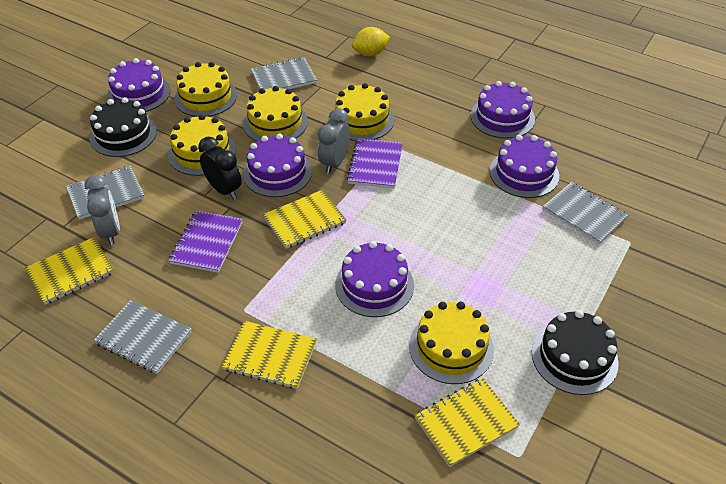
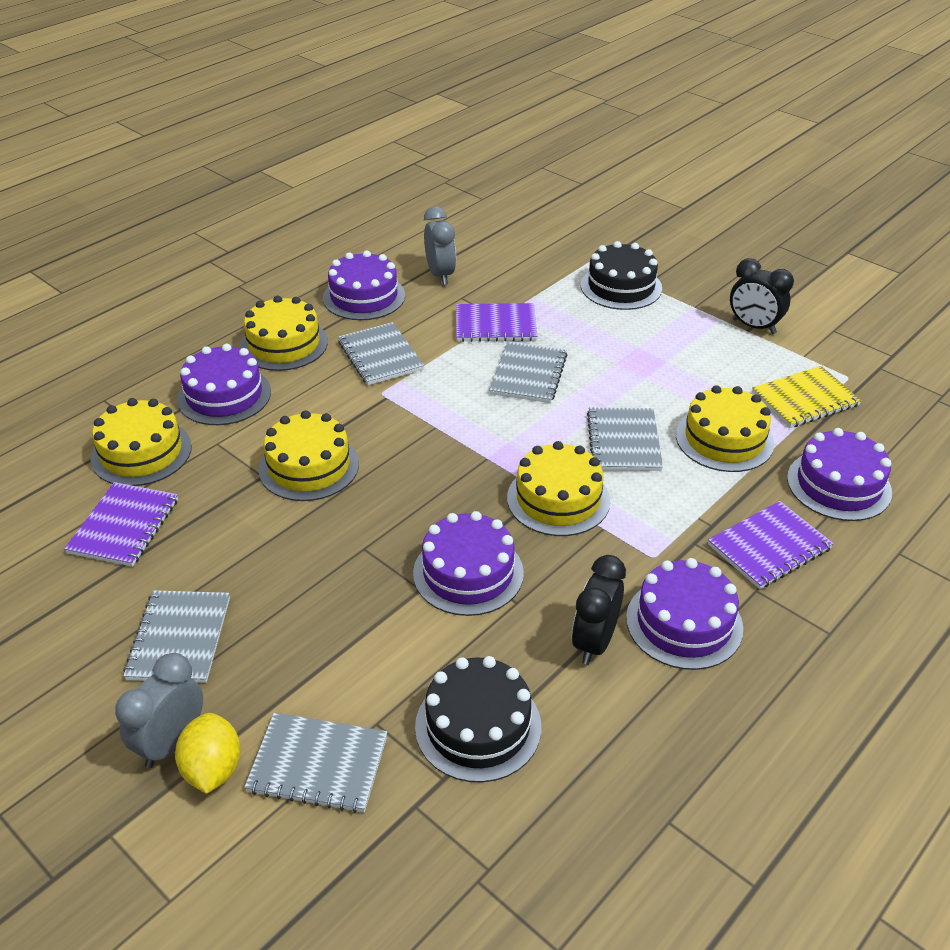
black clock: 1 -> 2
grey notebook: 4 -> 5
purple notebook: 2 -> 3
yellow notebook: 4 -> 1

